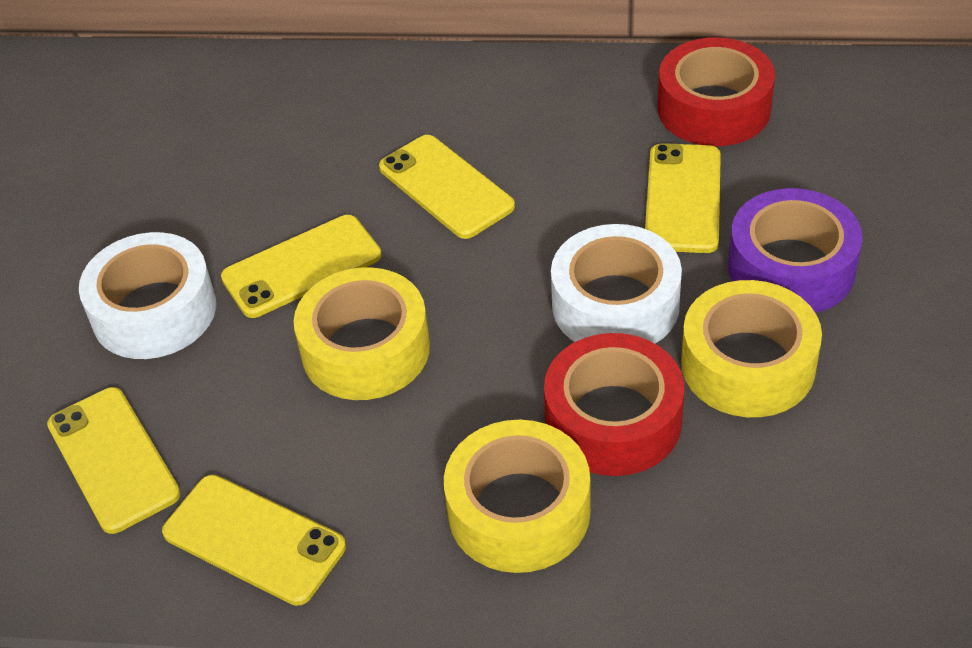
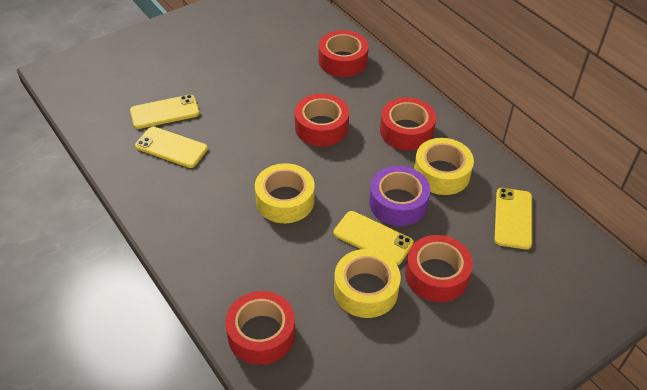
red tape: 2 -> 5
white tape: 2 -> 0
yellow phone: 5 -> 4

